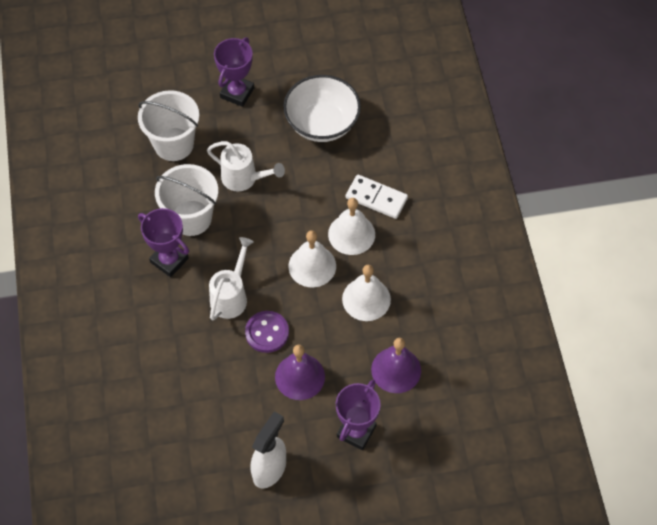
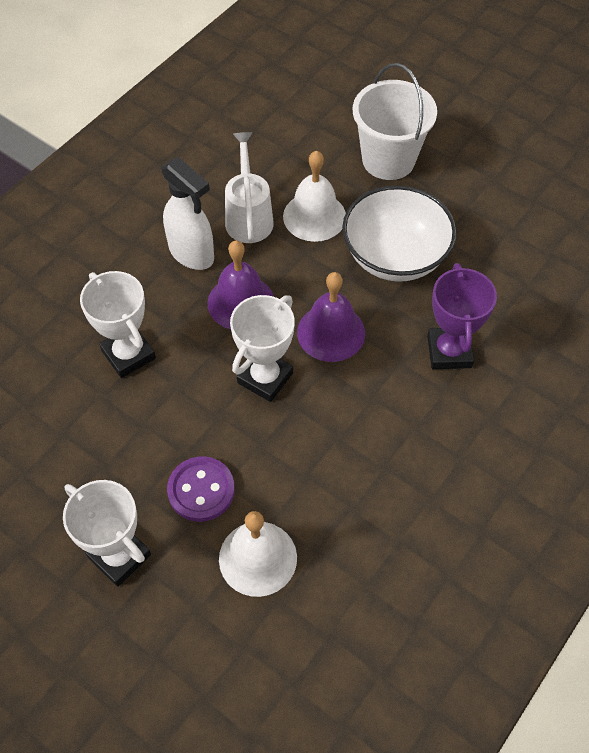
purple trophy: 3 -> 1
white bell: 3 -> 2
white bucket: 2 -> 1
white domino: 1 -> 0
white trophy: 0 -> 3
white watering can: 2 -> 1

